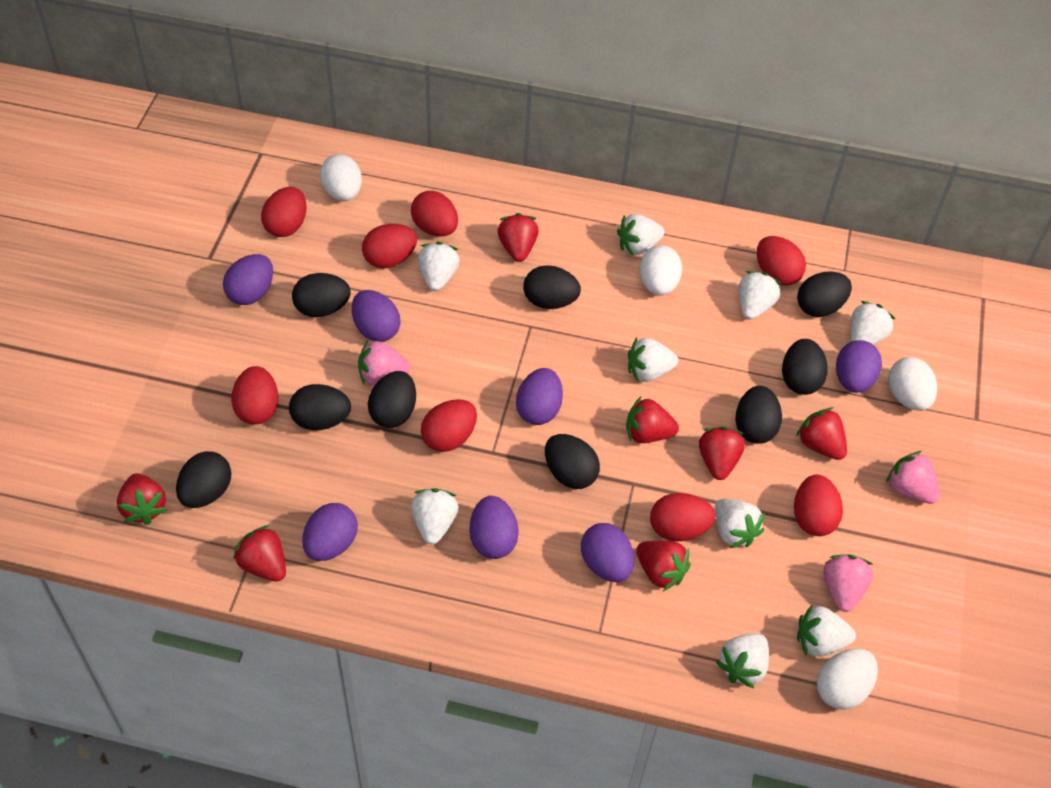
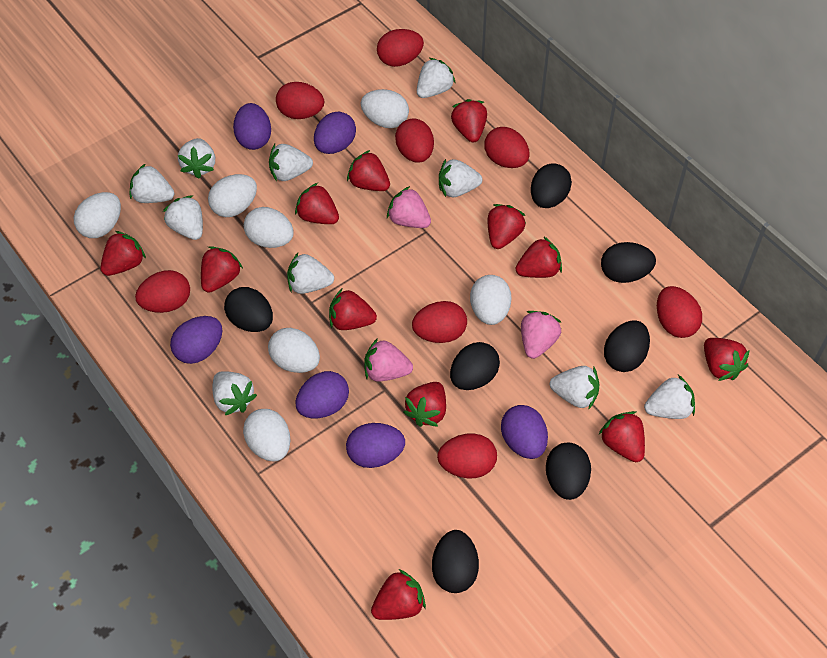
black egg: 9 -> 7
purple egg: 7 -> 6
red strawberry: 7 -> 12
white egg: 4 -> 7
white strawberry: 9 -> 10

